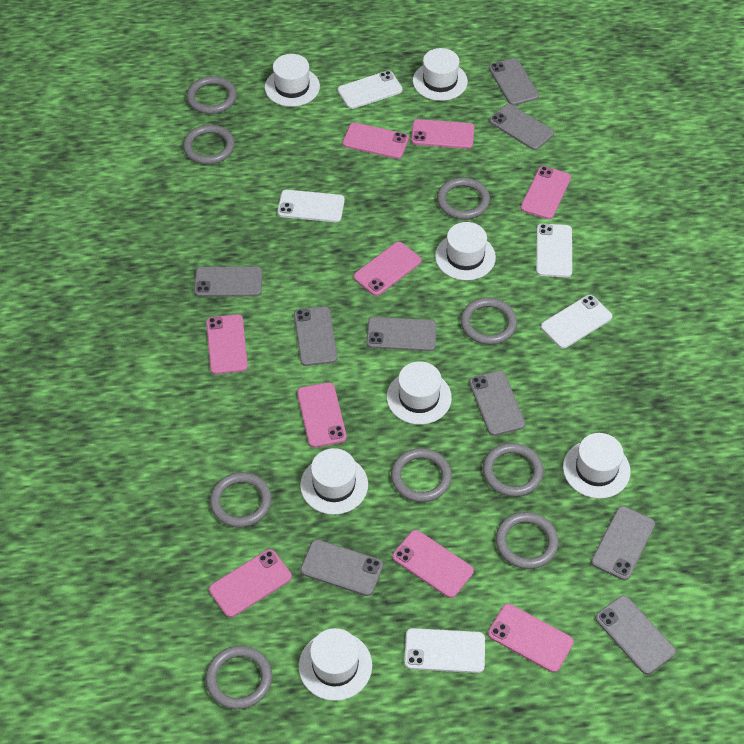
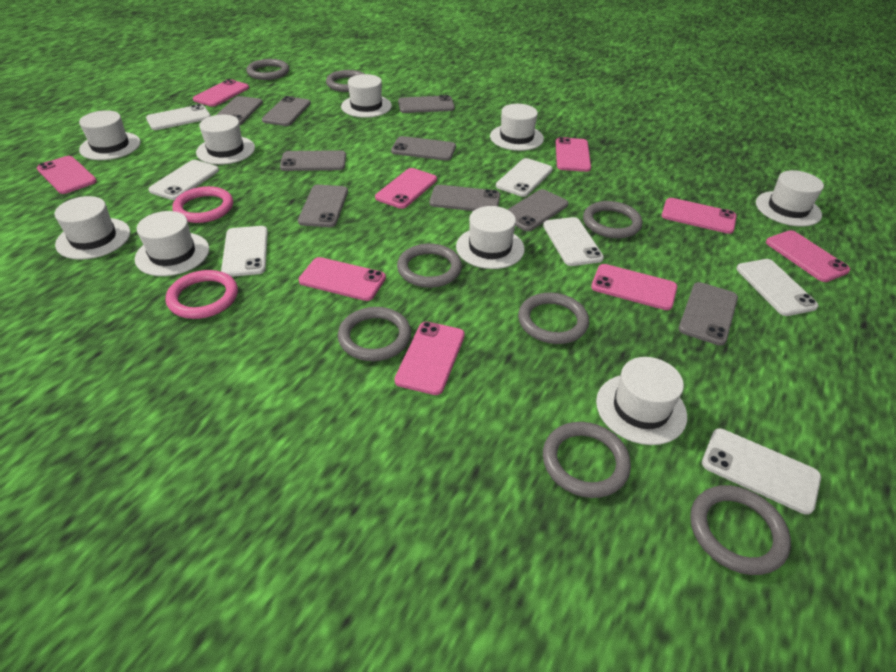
grey ring: 9 -> 8
pink ring: 0 -> 2
white hat: 7 -> 9
white phone: 5 -> 7

